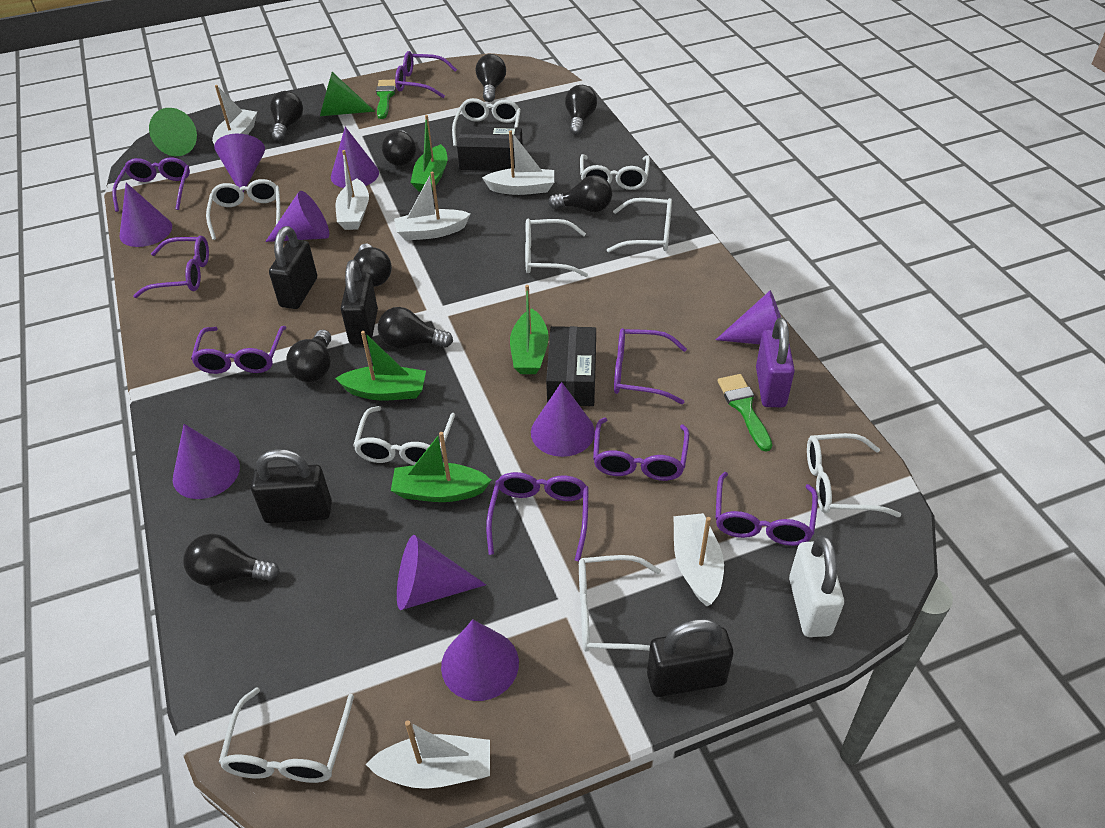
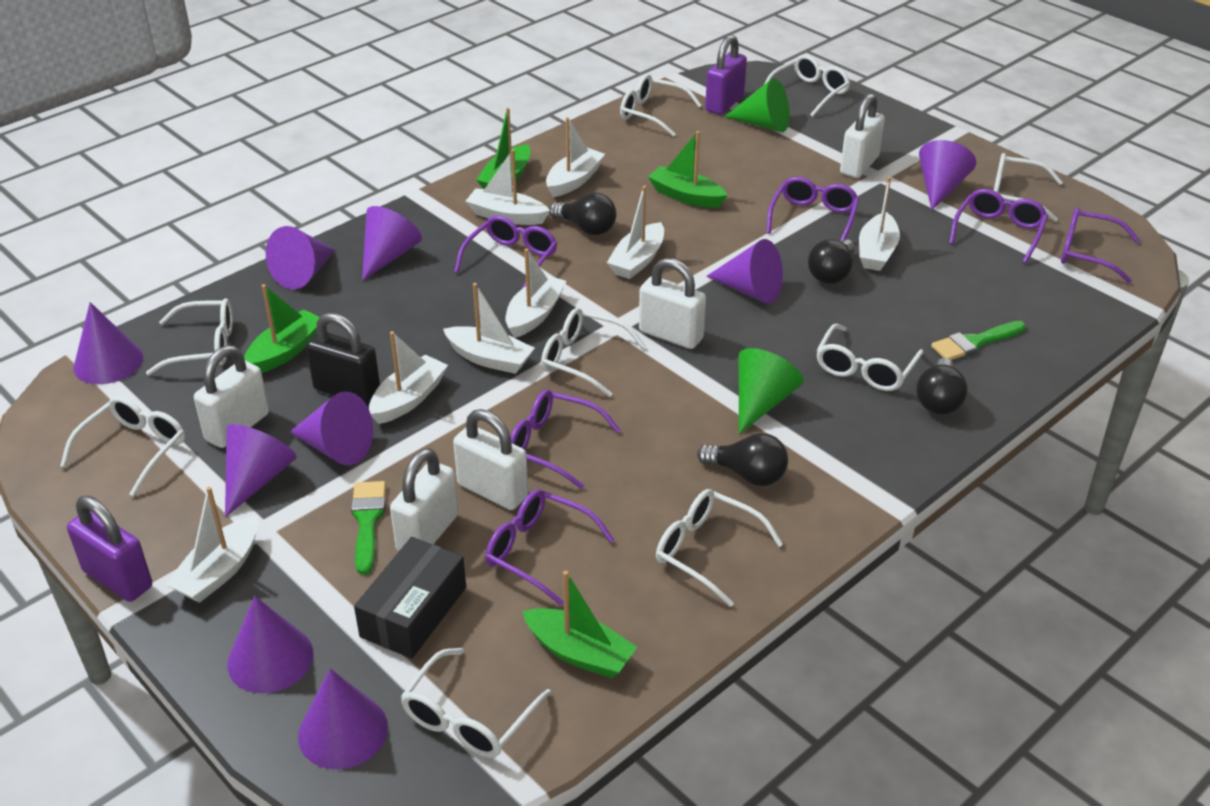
black box: 2 -> 1
black light bulb: 9 -> 4
black padlock: 4 -> 1
purple glasses: 8 -> 6
purple padlock: 1 -> 2
white boat: 6 -> 8
white padlock: 1 -> 5

